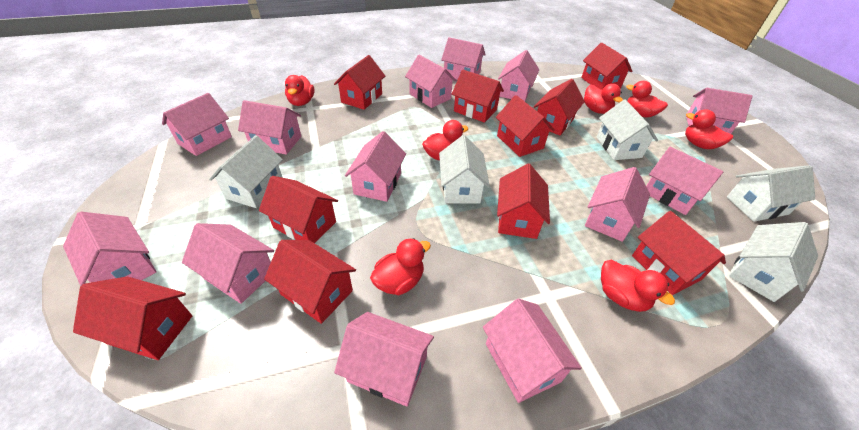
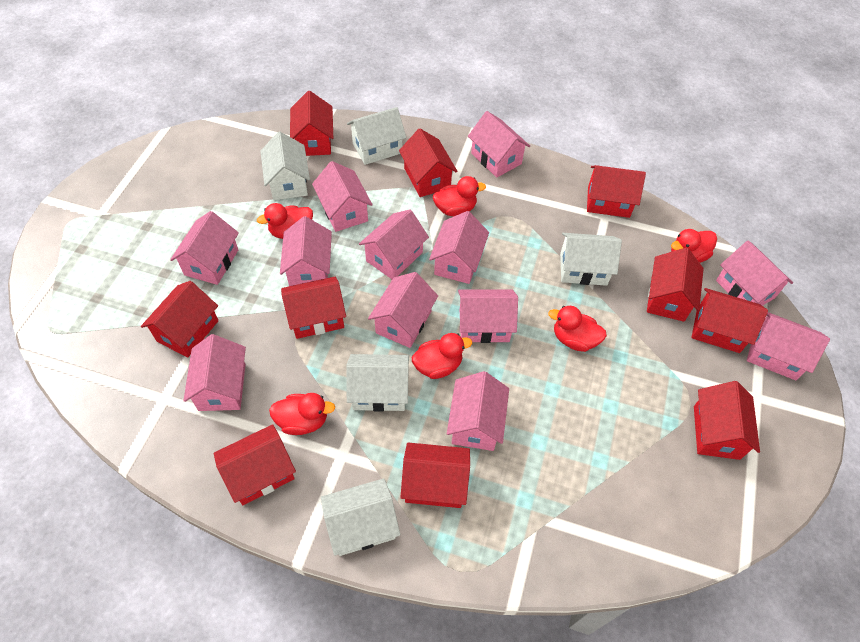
pink house: 13 -> 12
red duck: 7 -> 6

